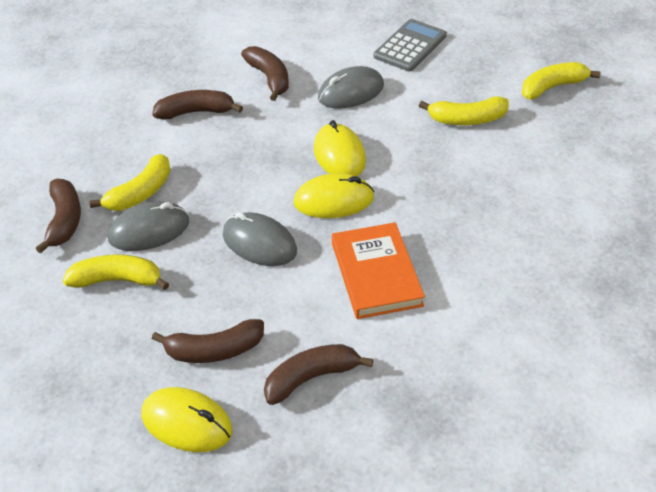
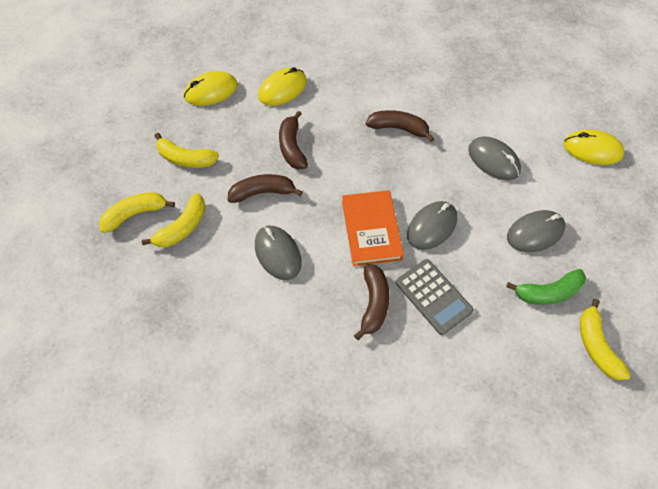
brown banana: 5 -> 4
green banana: 0 -> 1
grey mouse: 3 -> 4

